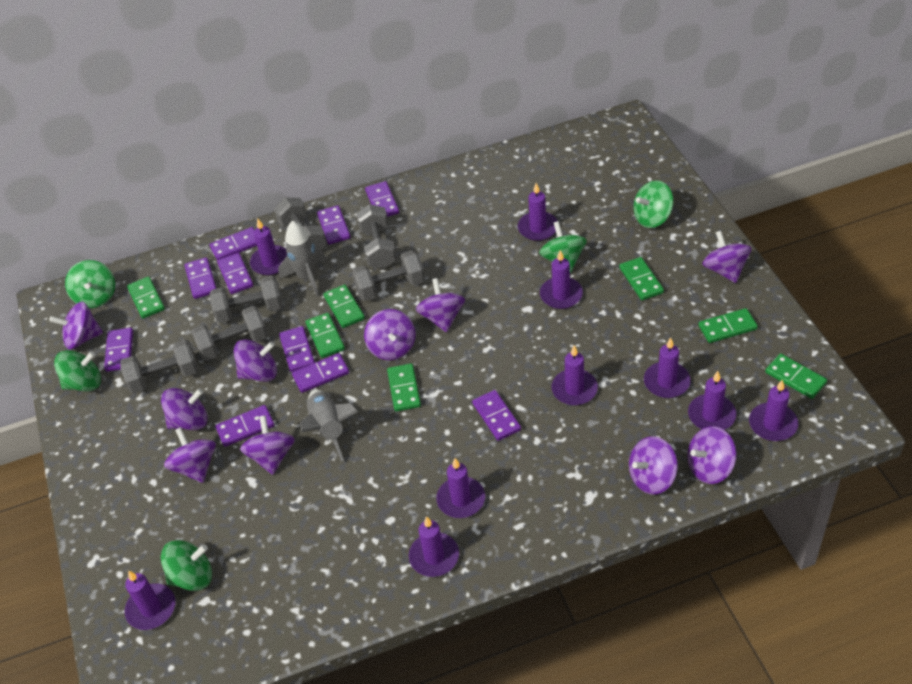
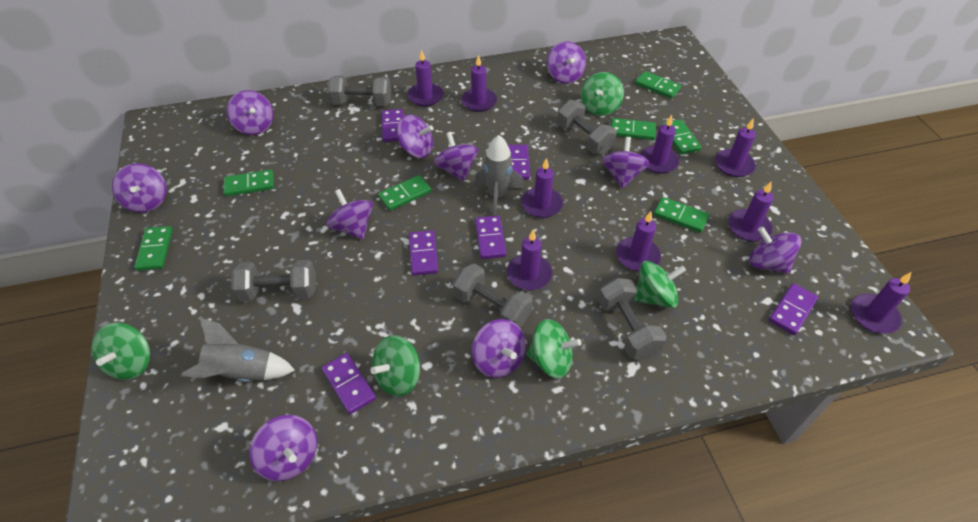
grey dumbbell: 6 -> 5
purple candle: 10 -> 9
purple domino: 10 -> 6

